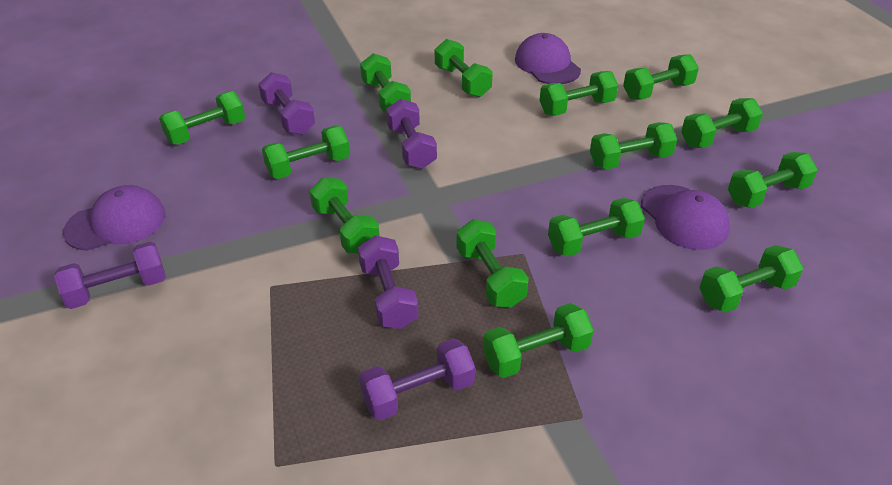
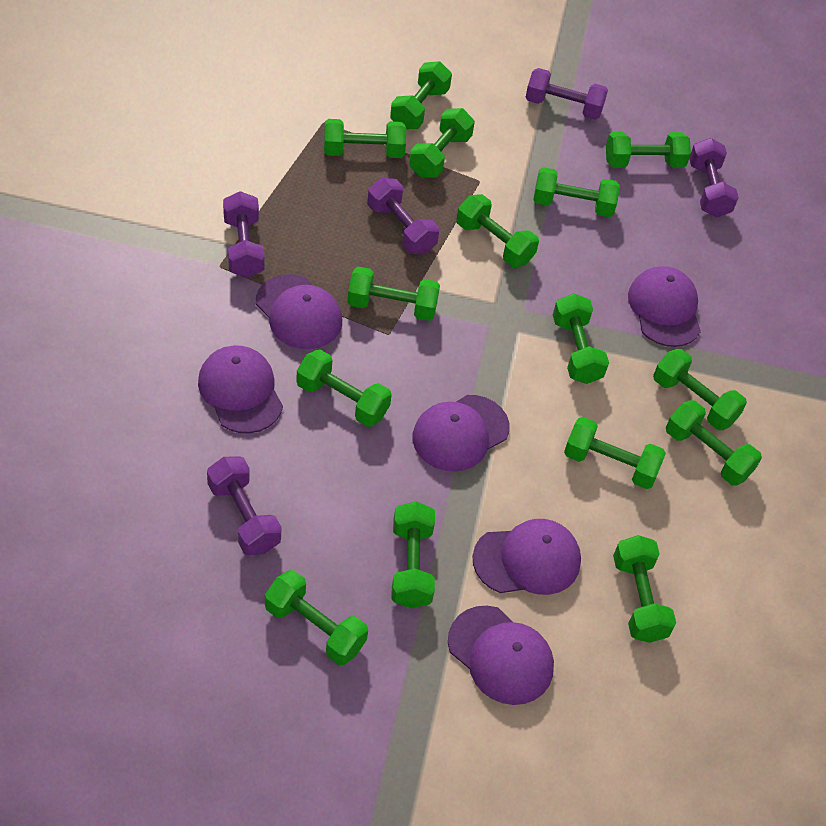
green dumbbell: 14 -> 15
purple cap: 3 -> 6

